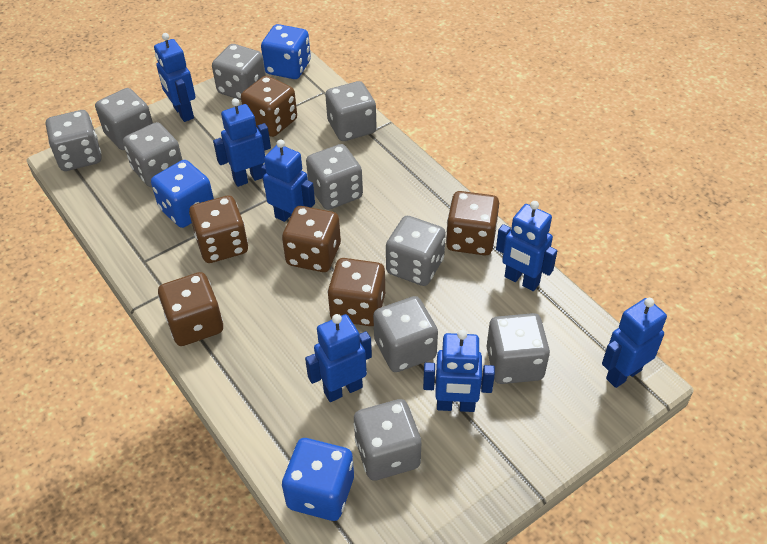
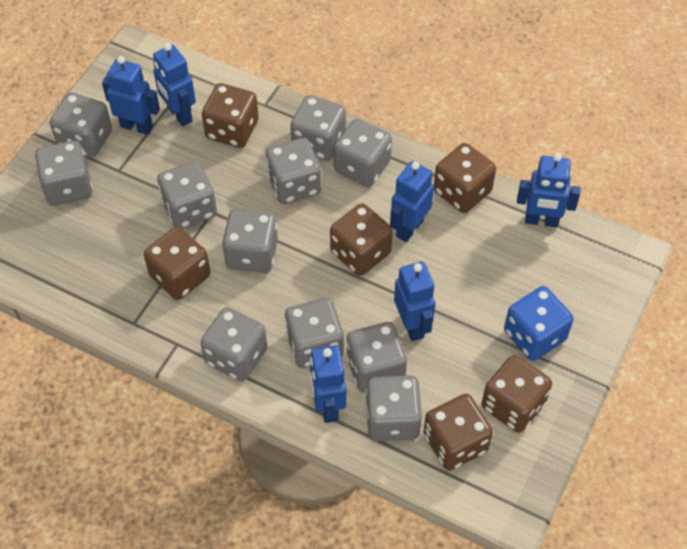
blue dice: 3 -> 1
blue robot: 7 -> 6
grey dice: 10 -> 11

